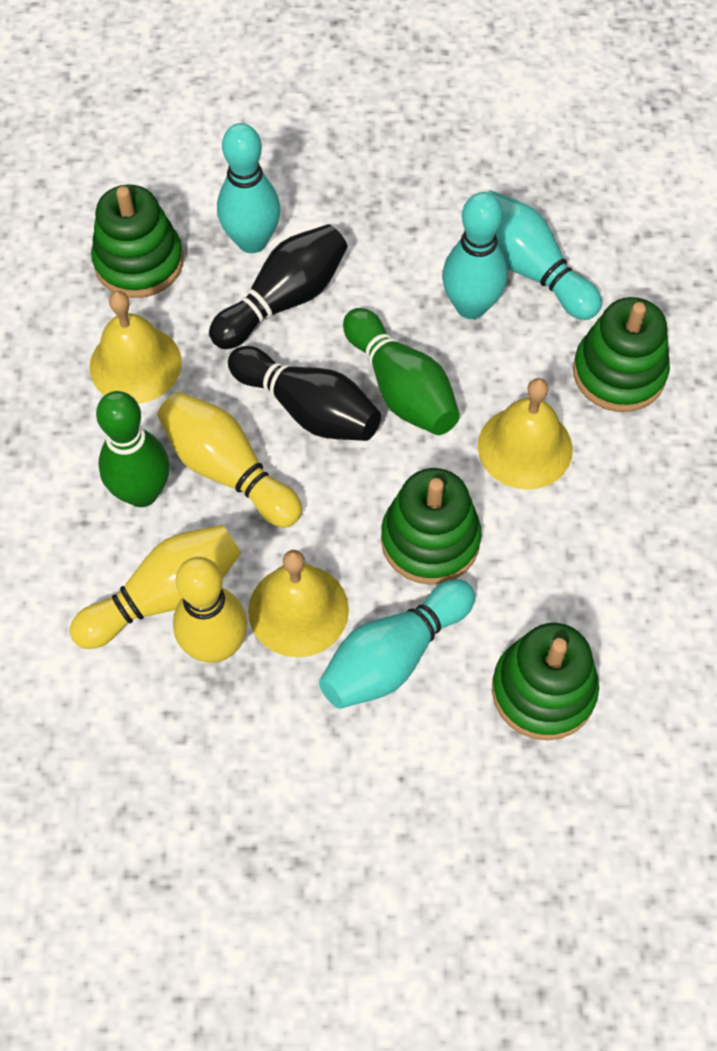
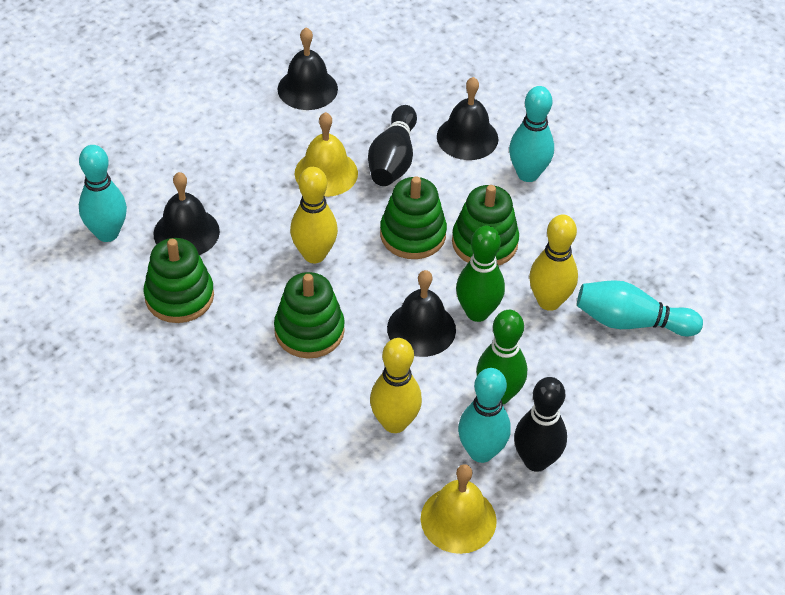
black bell: 0 -> 4
yellow bell: 3 -> 2

